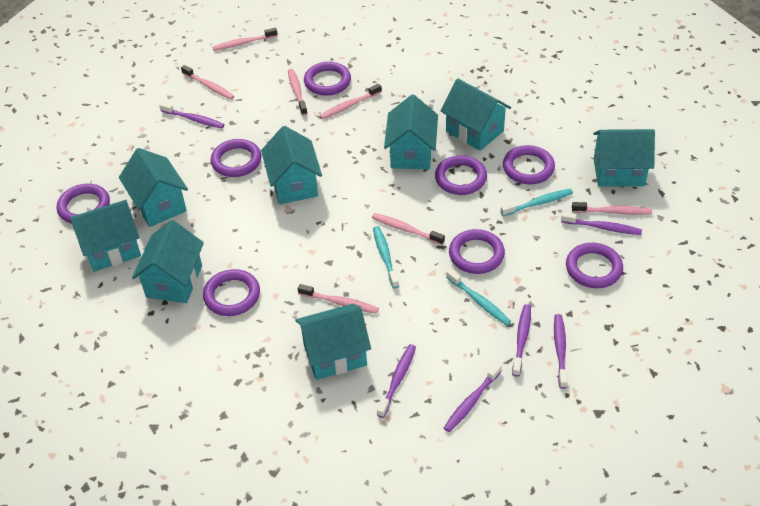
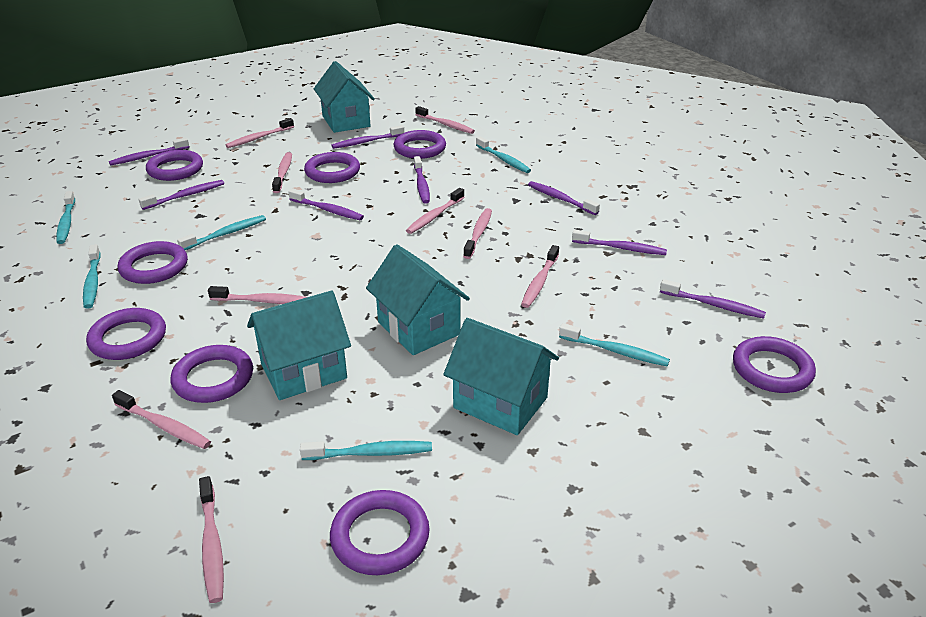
pink toothbrush: 7 -> 9
purple toothbrush: 6 -> 8
turquoise house: 8 -> 4
turquoise toothbrush: 3 -> 6

